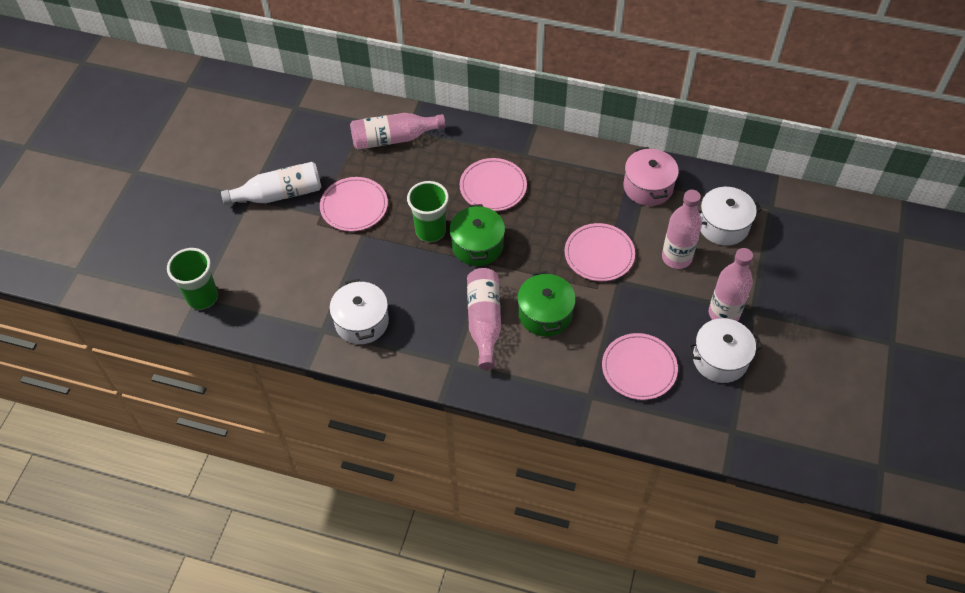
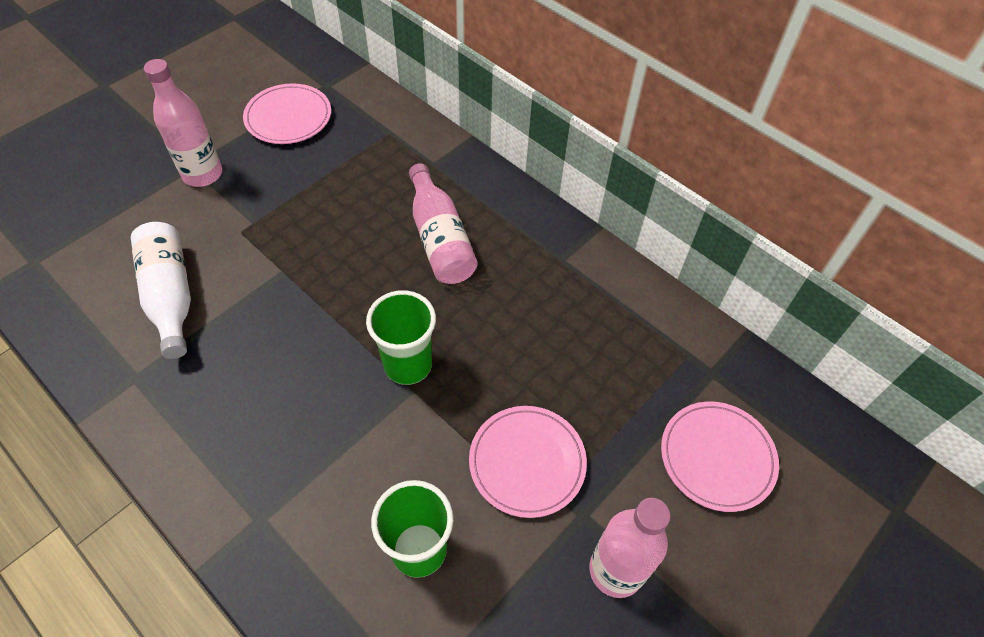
green pot: 2 -> 0
pink bottle: 4 -> 3
pink plate: 4 -> 3
pink pot: 1 -> 0
white pot: 3 -> 0

